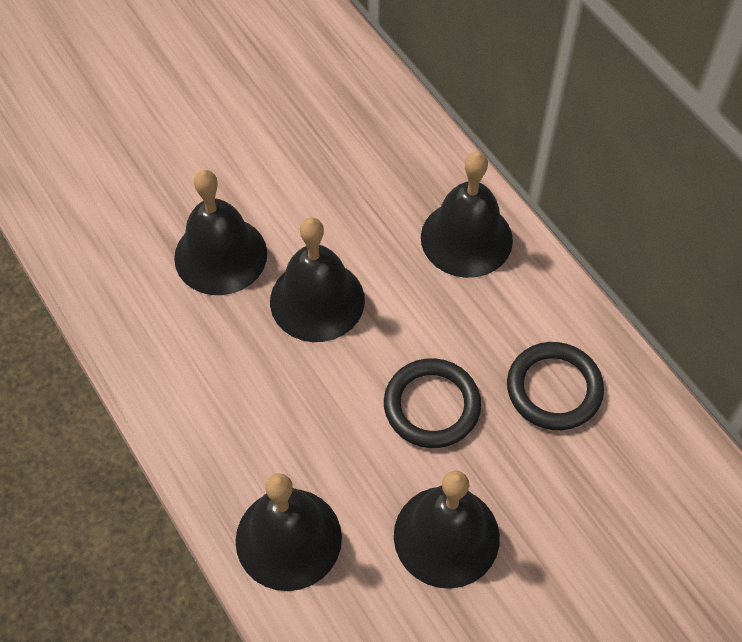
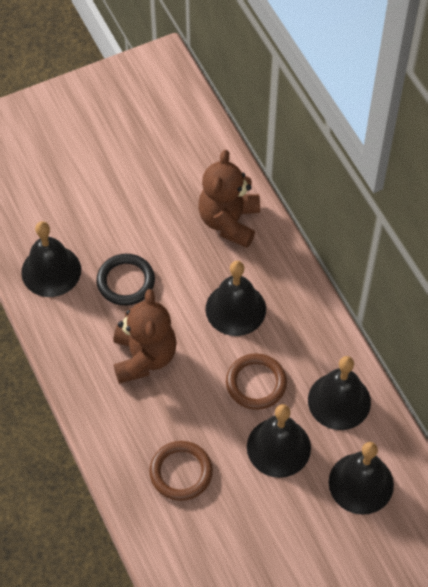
black ring: 2 -> 1
brown ring: 0 -> 2
brown teddy bear: 0 -> 2

